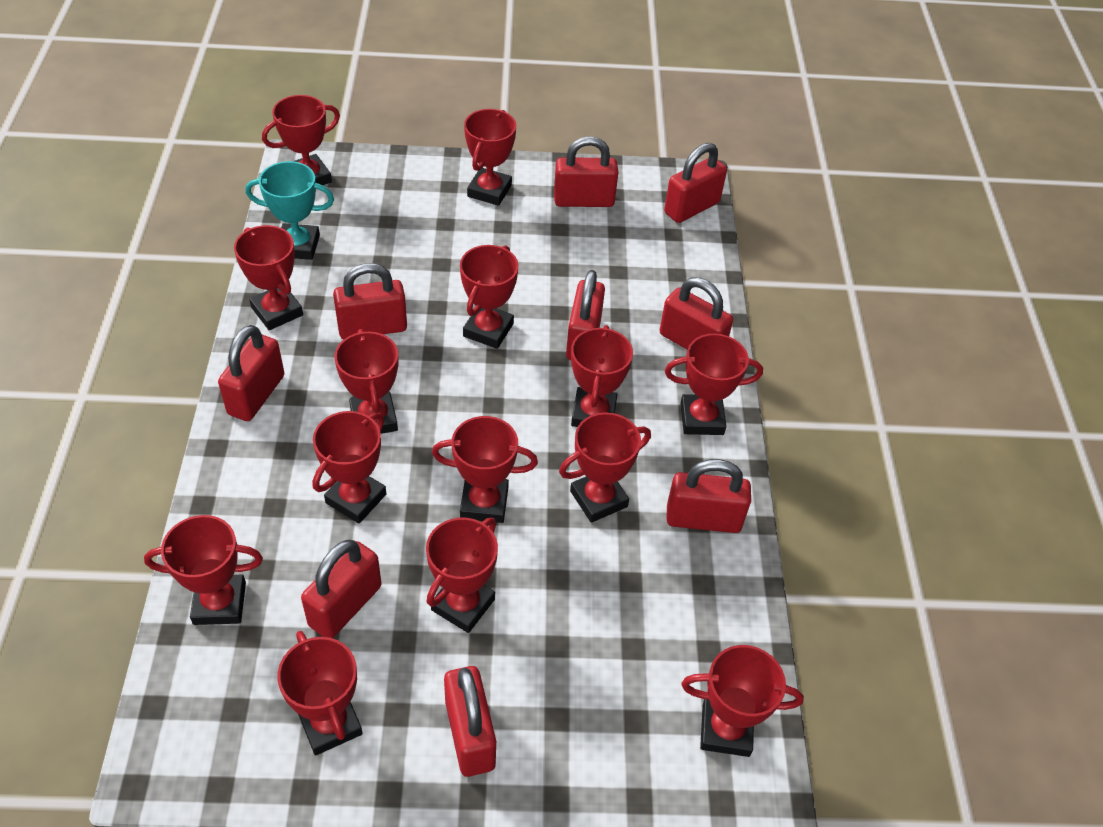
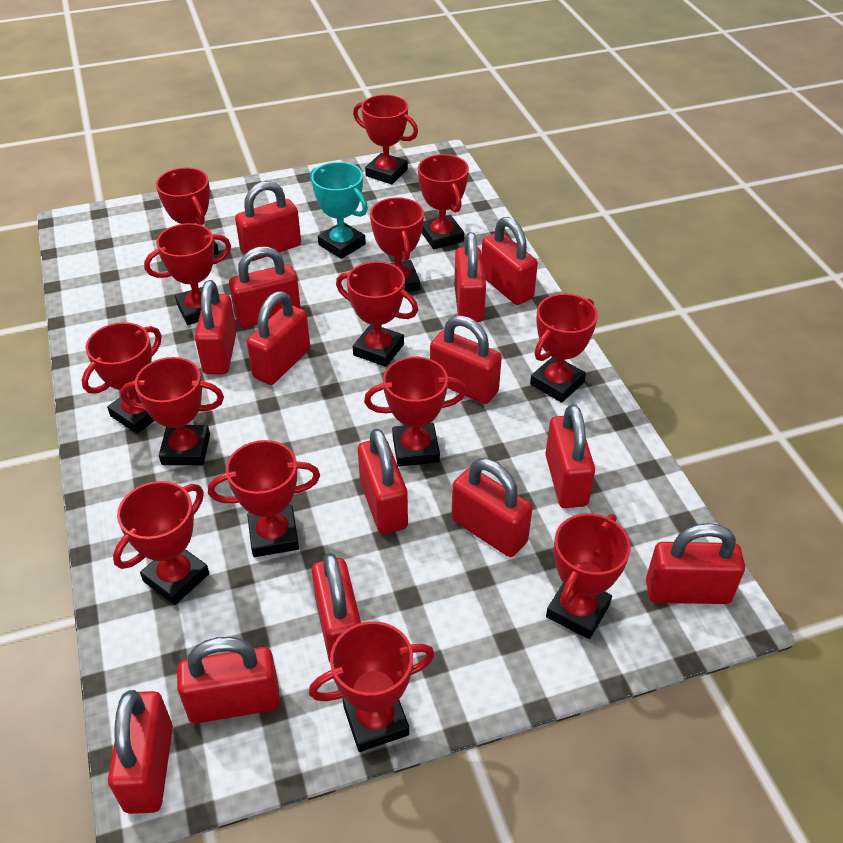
red padlock: 9 -> 14

